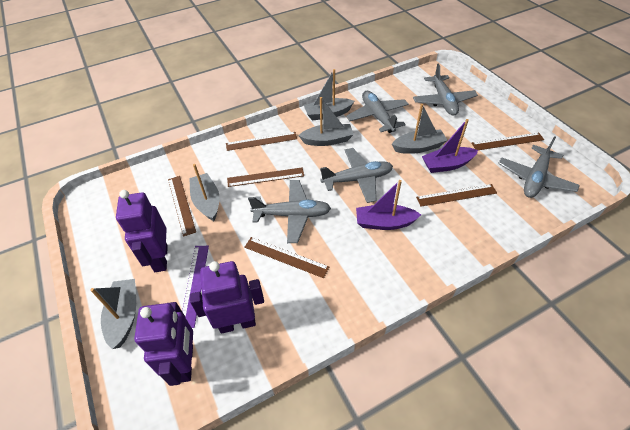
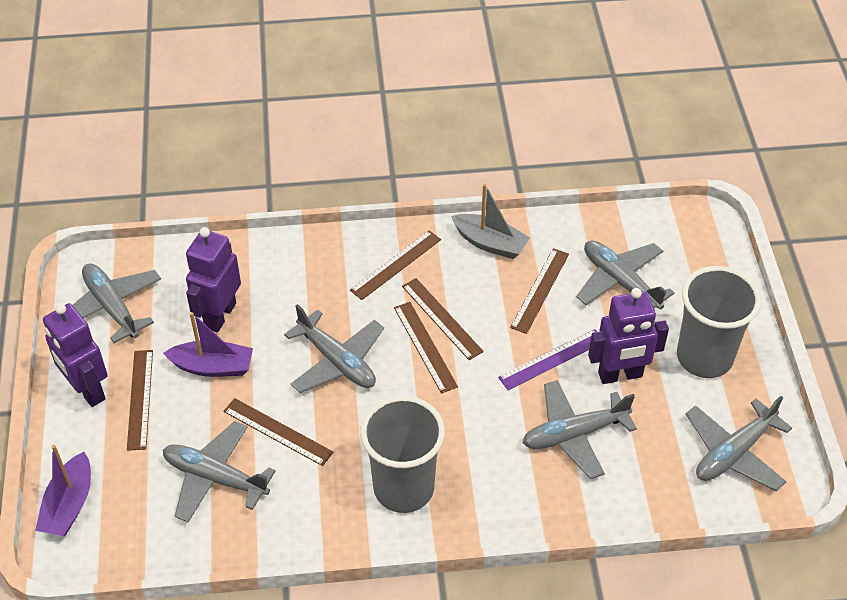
grey boat: 5 -> 1
grey cup: 0 -> 2
grey plane: 5 -> 6

